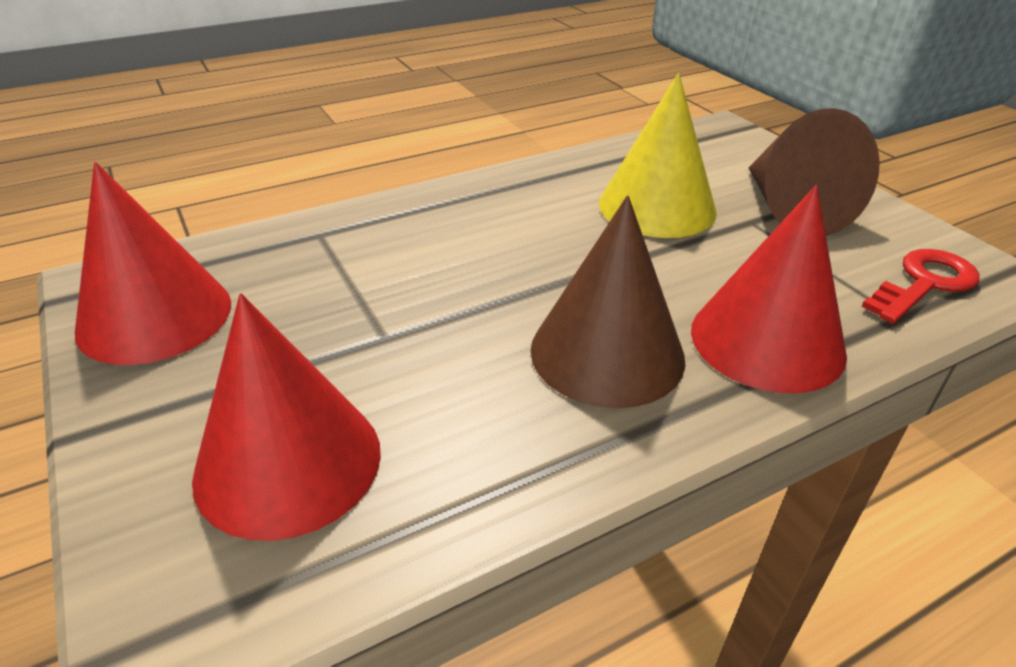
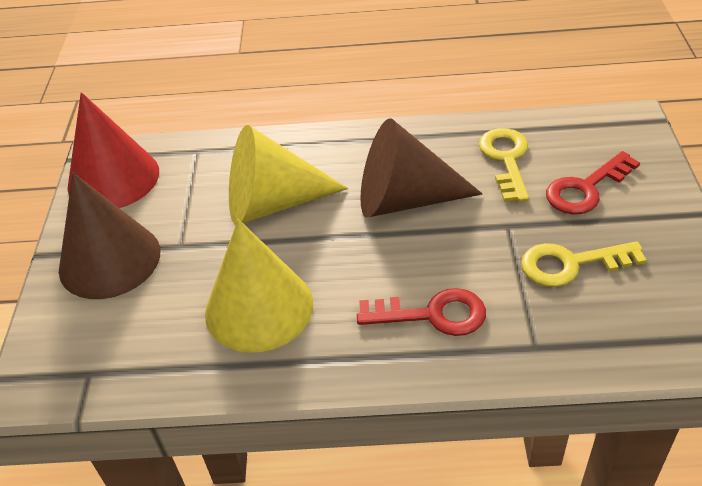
red cone: 3 -> 1
red key: 1 -> 2
yellow cone: 1 -> 2
yellow key: 0 -> 2

